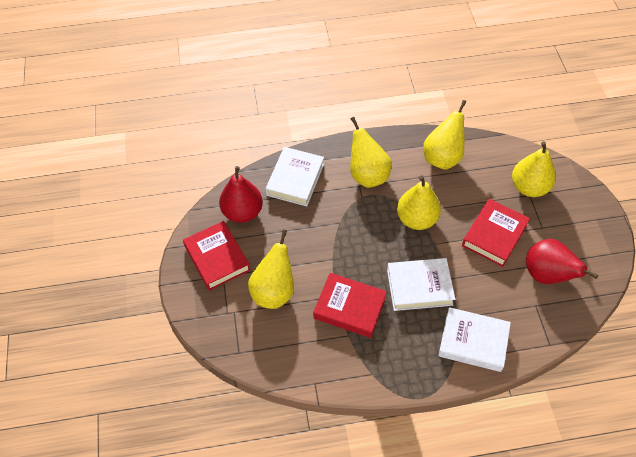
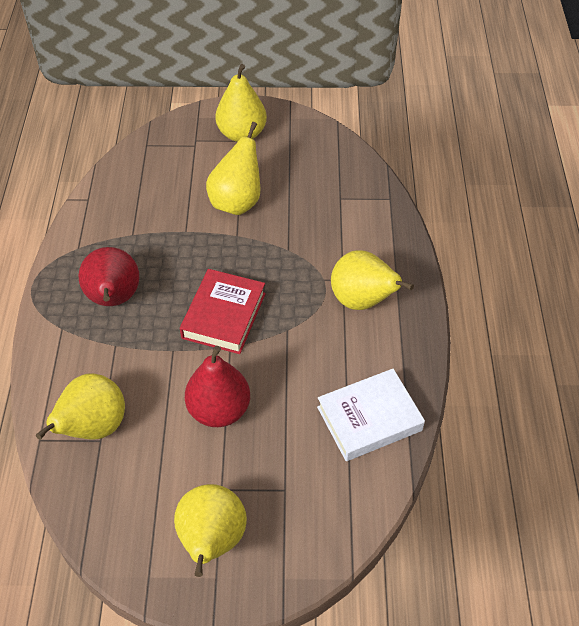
red book: 3 -> 1
white book: 3 -> 1

